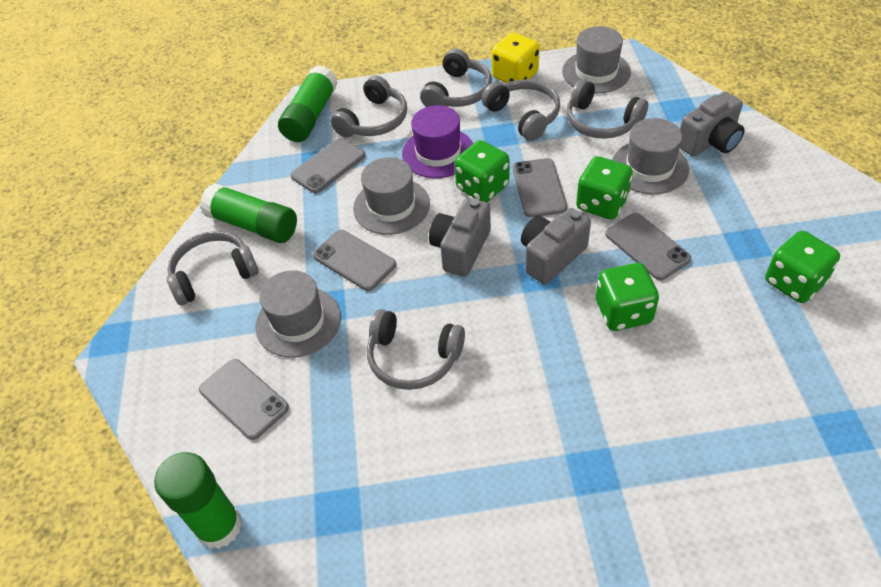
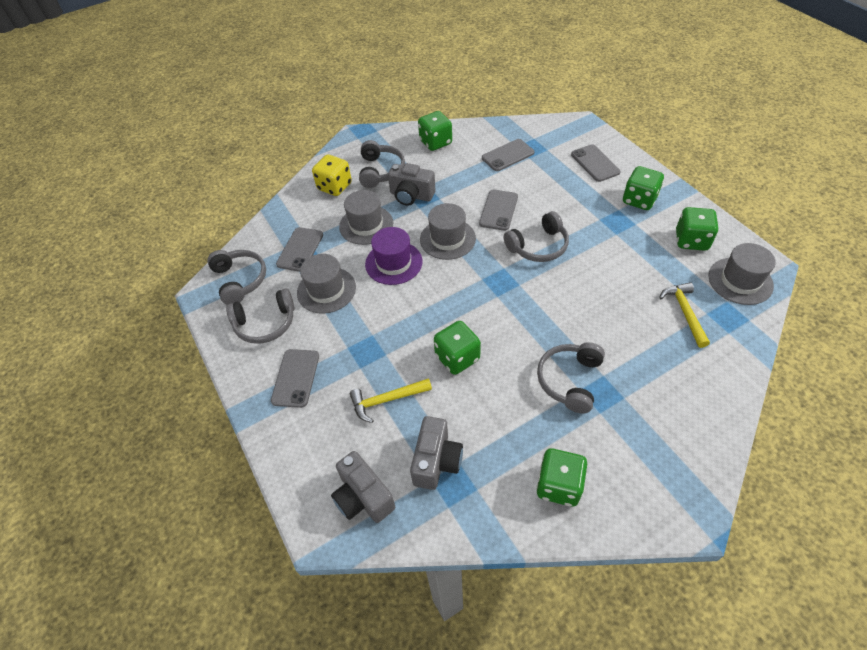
green dice: 4 -> 5
green glue stick: 3 -> 0
grey headphones: 6 -> 5
yellow hammer: 0 -> 2

